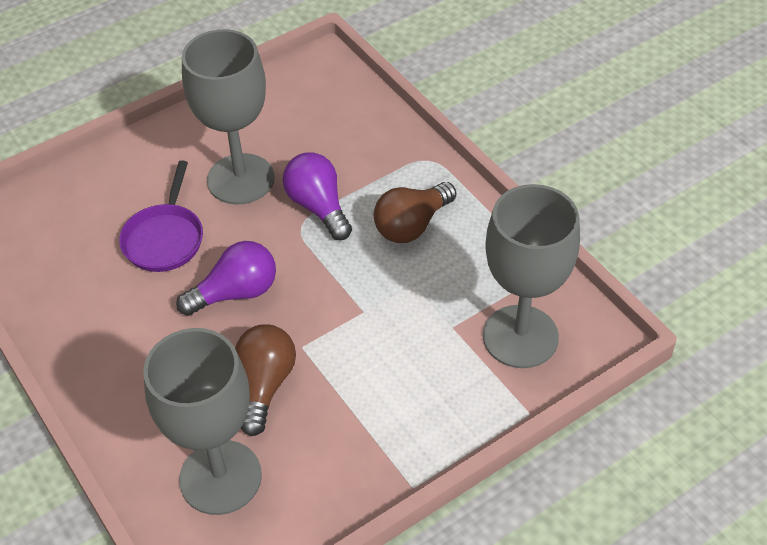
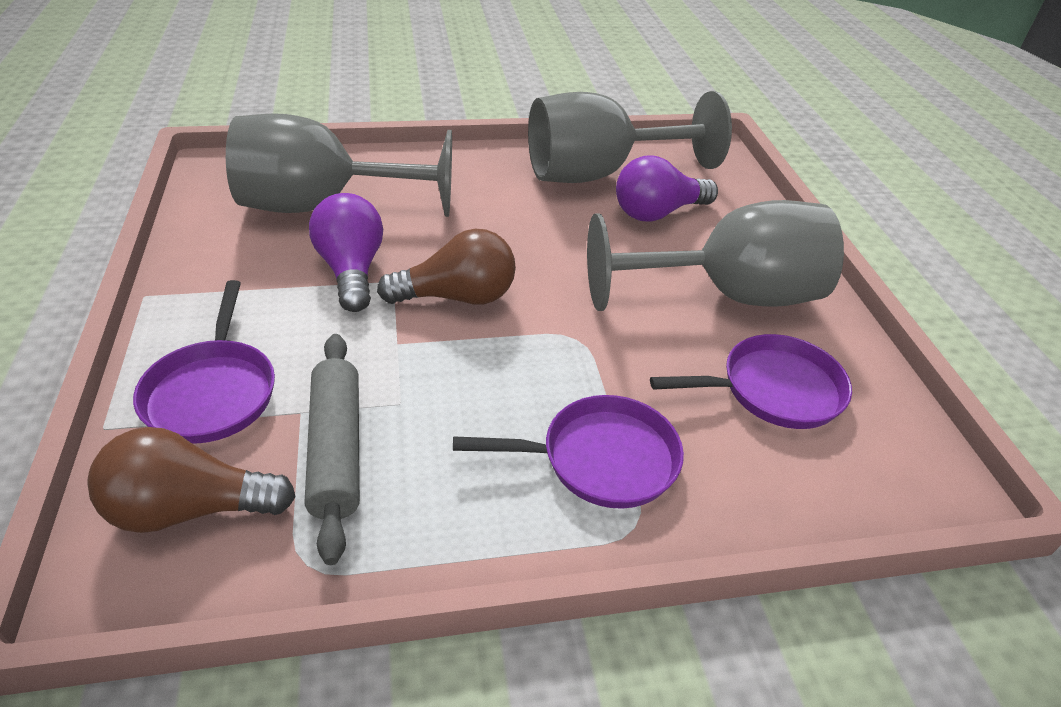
grey rolling pin: 0 -> 1
purple pan: 1 -> 3

